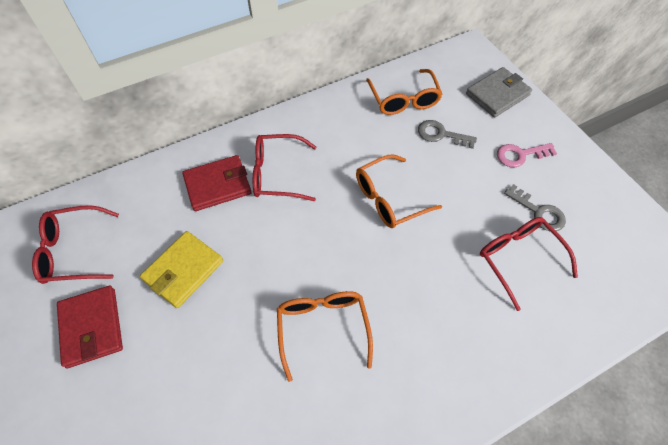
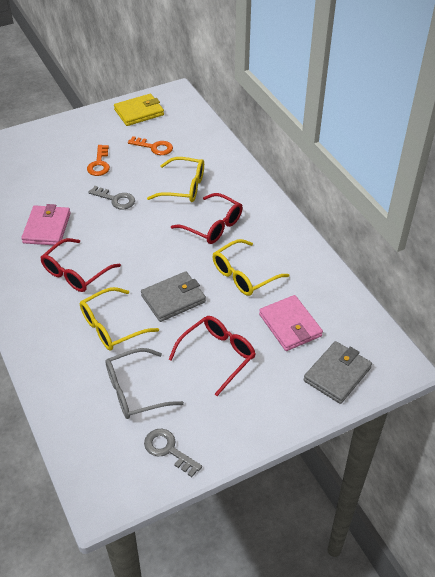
grey glasses: 0 -> 1
grey wallet: 1 -> 2
orange glasses: 3 -> 0
orange key: 0 -> 2
pink key: 1 -> 0
pink wallet: 0 -> 2
red wallet: 2 -> 0
yellow glasses: 0 -> 3

